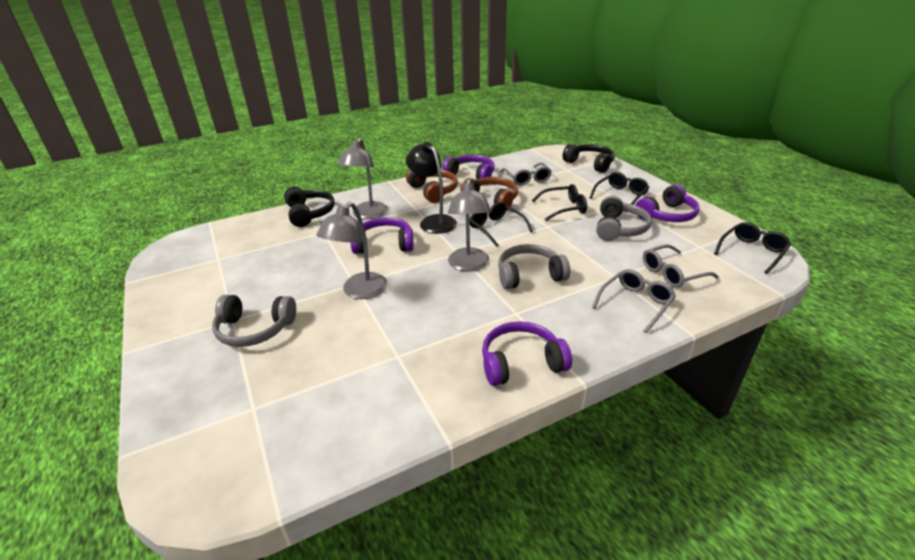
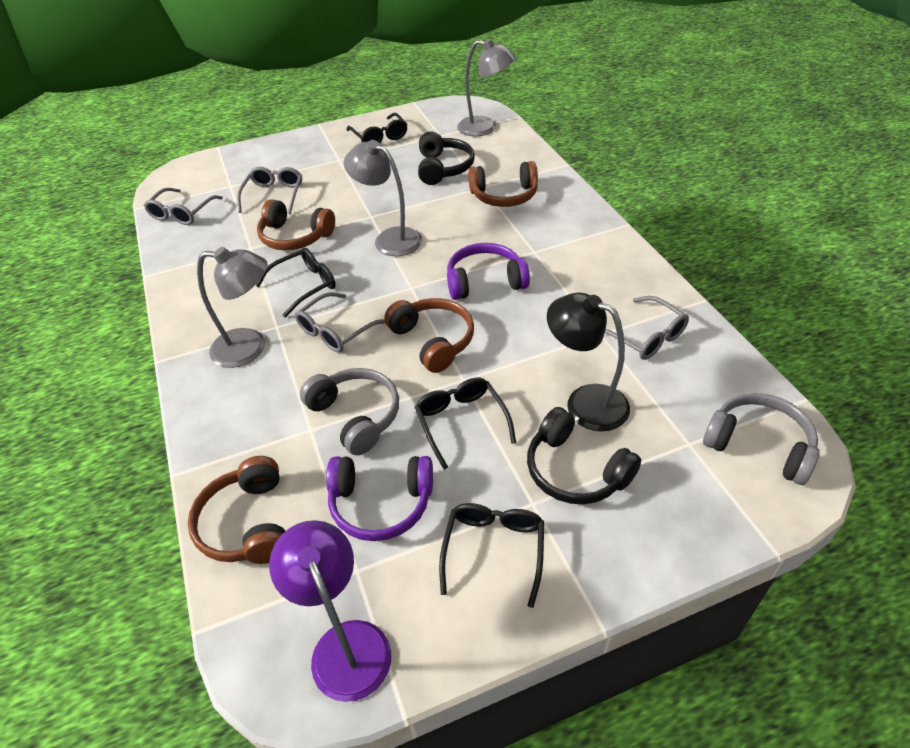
brown headphones: 2 -> 4
grey glasses: 3 -> 4
grey headphones: 3 -> 2
purple headphones: 4 -> 2
purple lamp: 0 -> 1

